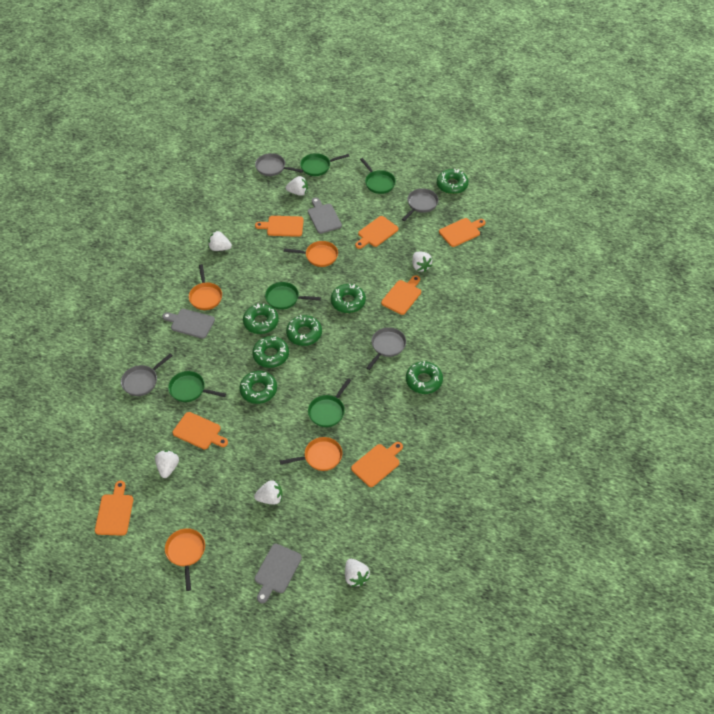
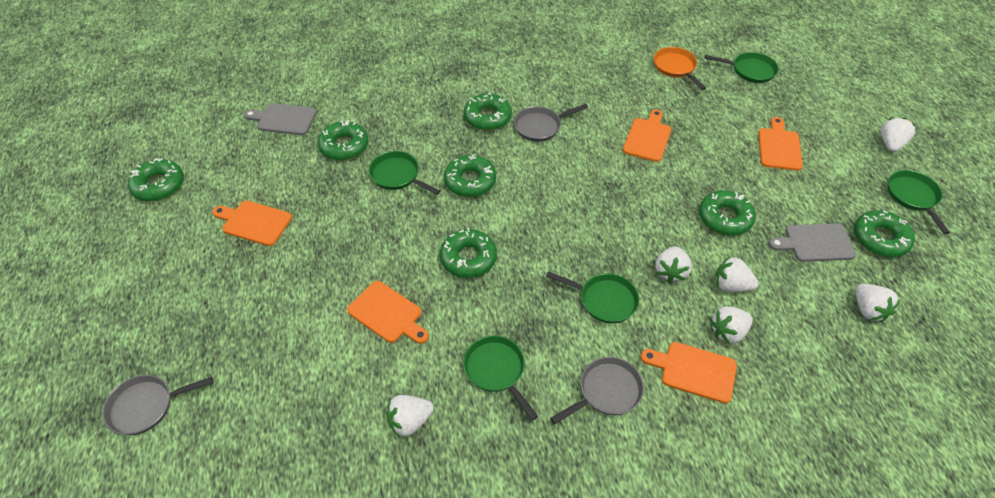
grey cutting board: 3 -> 2
grey pan: 4 -> 3
orange cutting board: 7 -> 5
orange pan: 4 -> 1

